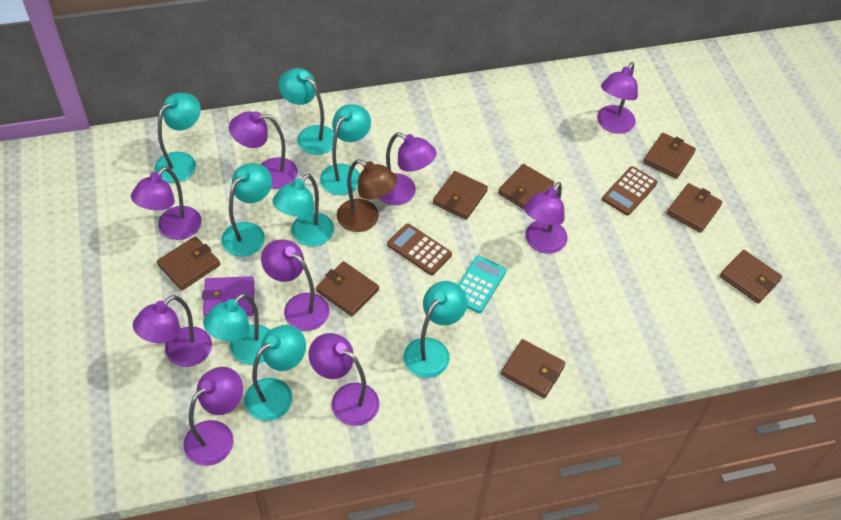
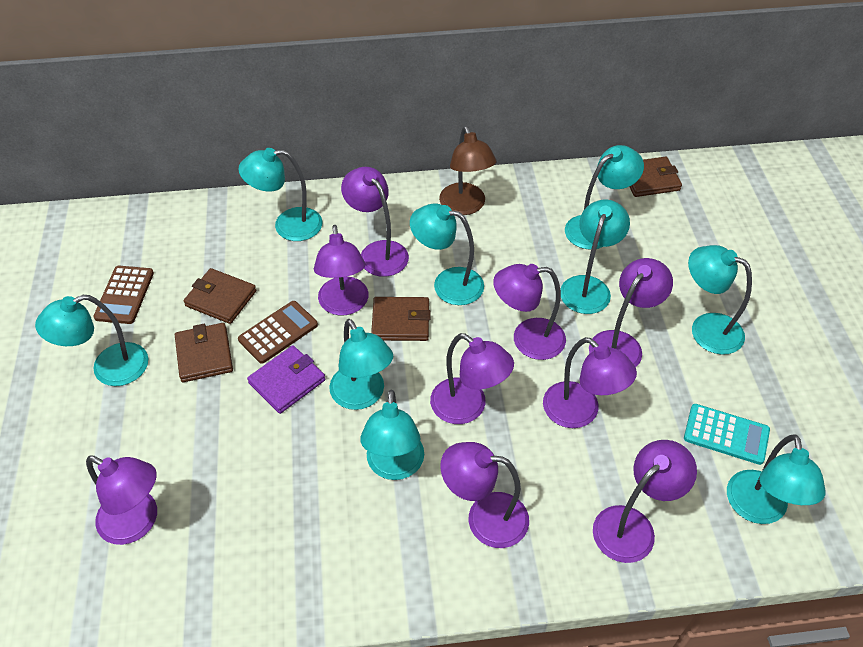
brown wallet: 8 -> 4
turquoise lamp: 8 -> 9

